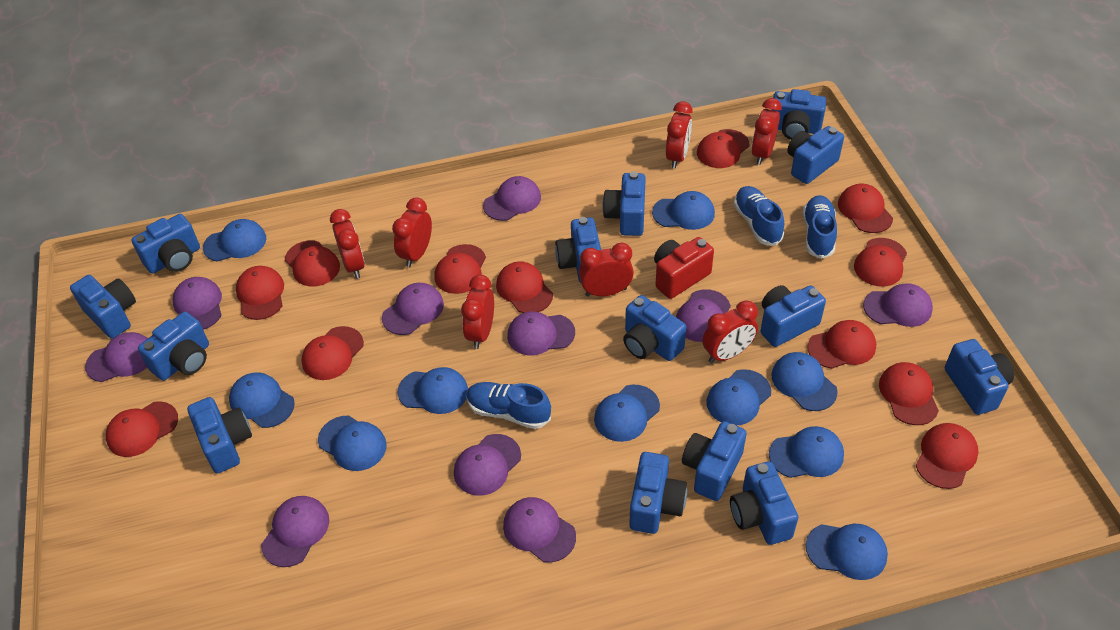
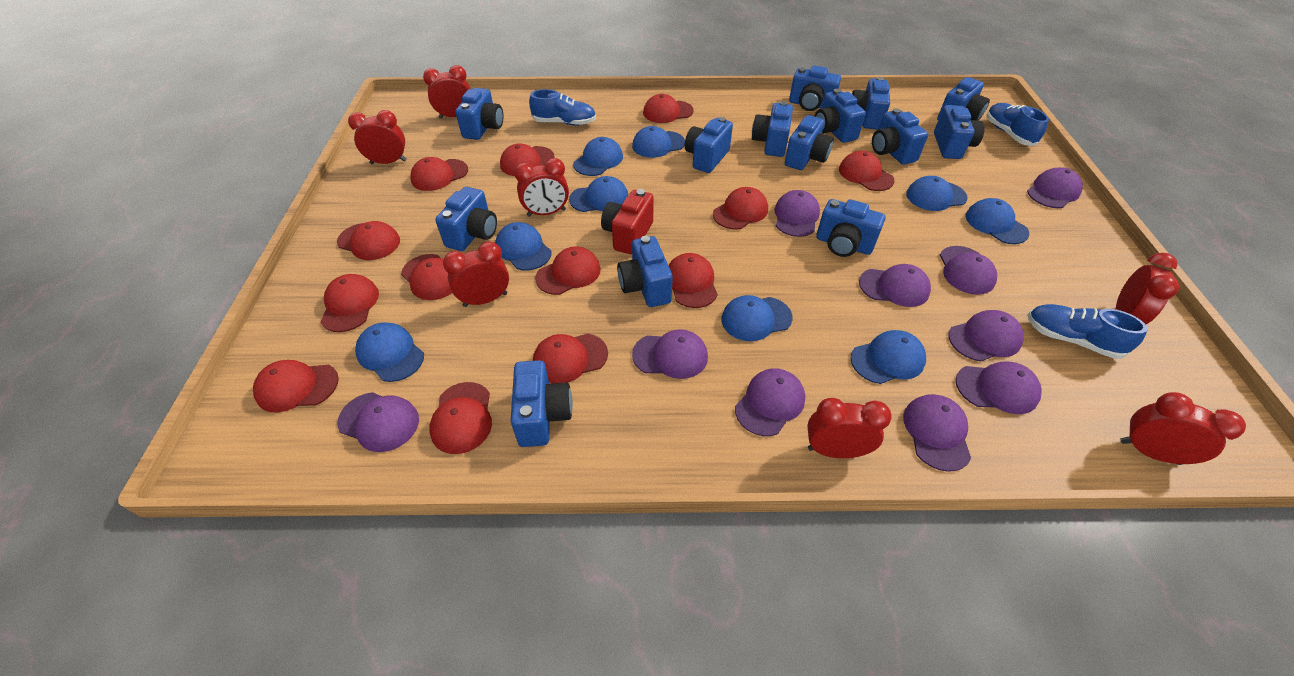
blue cap: 10 -> 9
red cap: 12 -> 13

